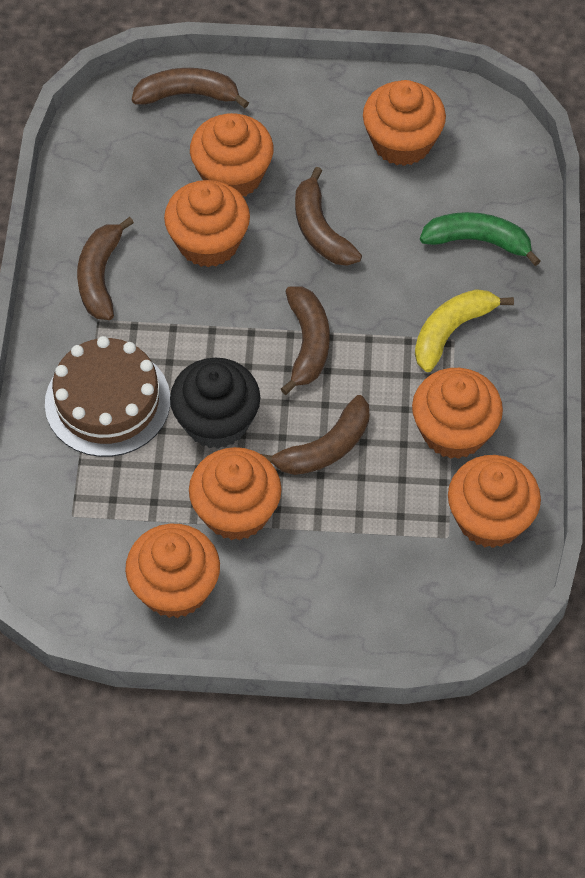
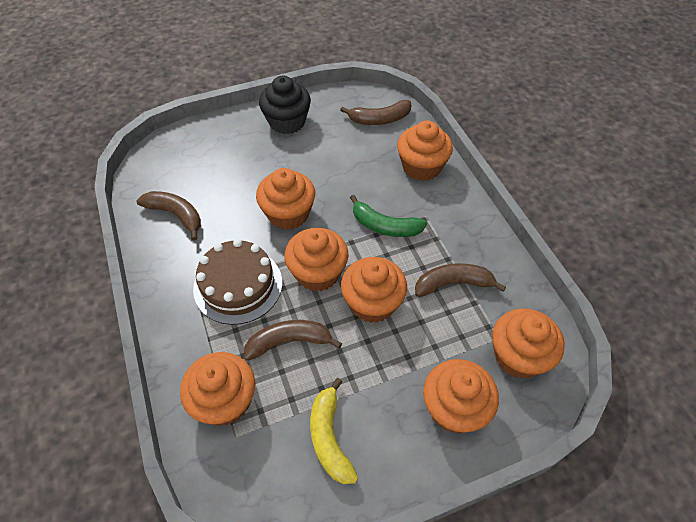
brown banana: 5 -> 4

